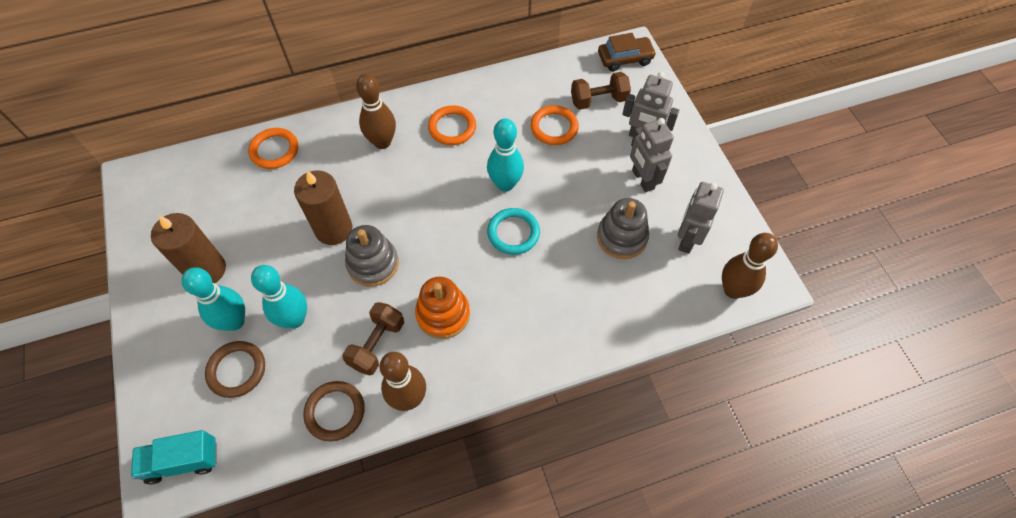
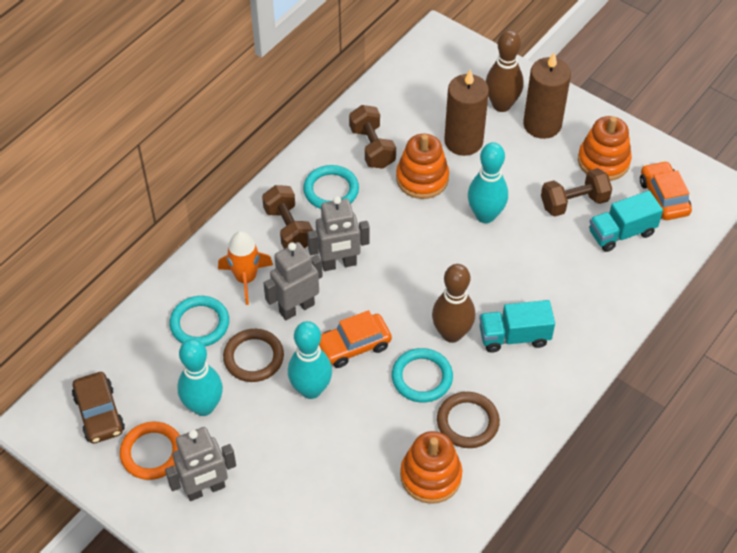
brown bowling pin: 3 -> 2
brown dumbbell: 2 -> 3
grey stacking toy: 2 -> 0
orange car: 0 -> 2
orange ring: 3 -> 1
orange rocket: 0 -> 1
orange stacking toy: 1 -> 3
turquoise ring: 1 -> 3
turquoise truck: 1 -> 2

